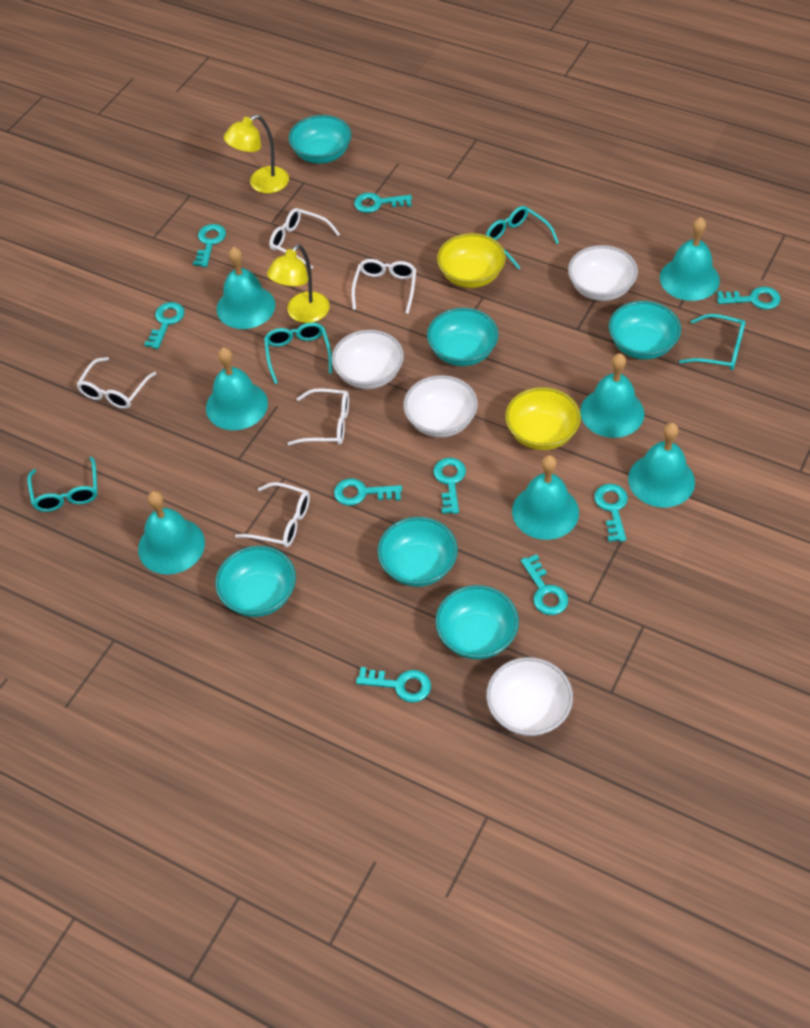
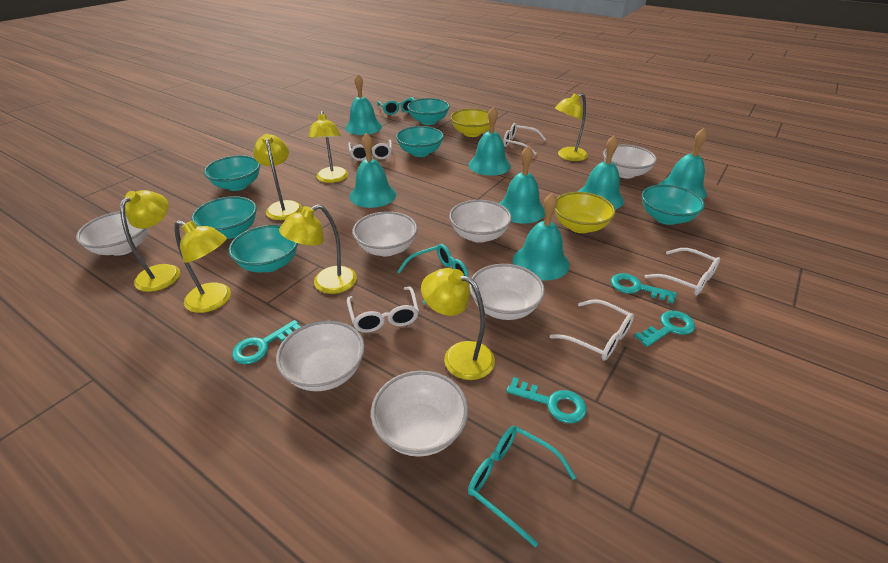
turquoise glasses: 4 -> 3
turquoise key: 9 -> 4
white bowl: 4 -> 7
yellow lamp: 2 -> 7

